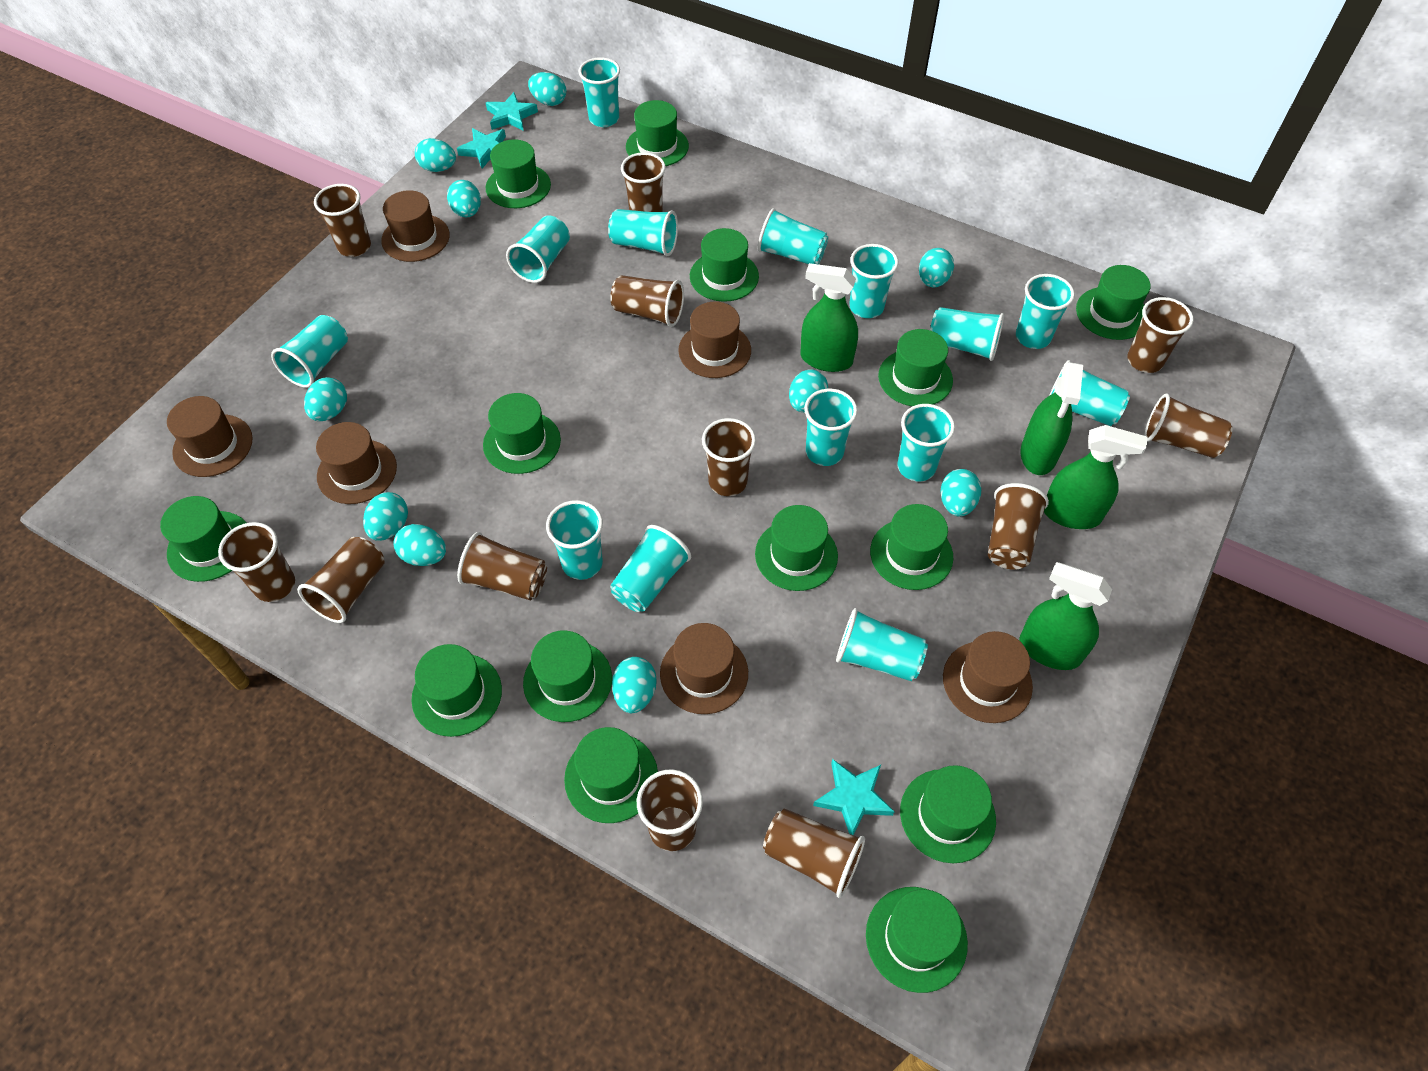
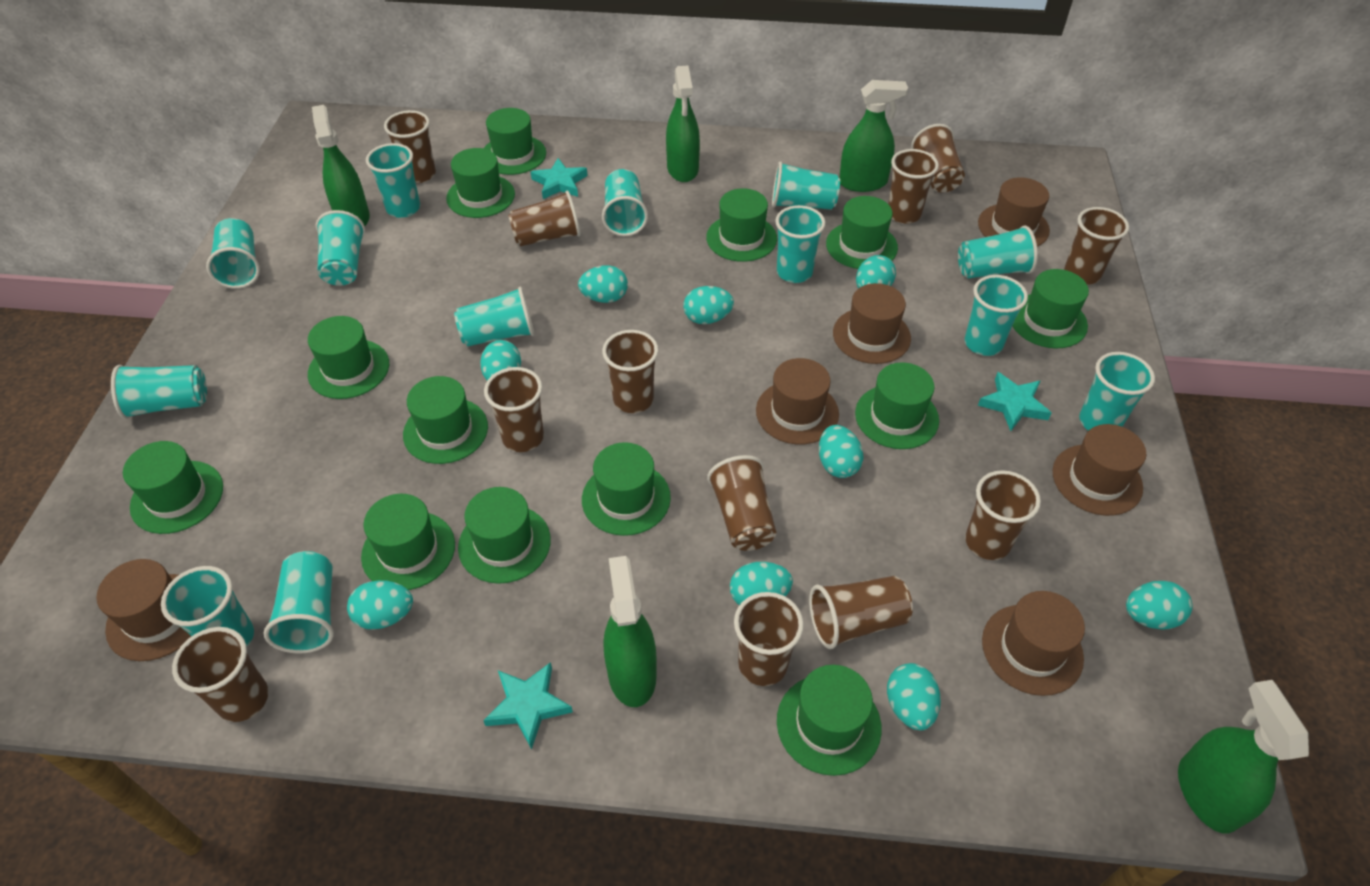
green hat: 14 -> 13
green spray bottle: 4 -> 5
turquoise cup: 14 -> 13
turquoise egg: 10 -> 9

